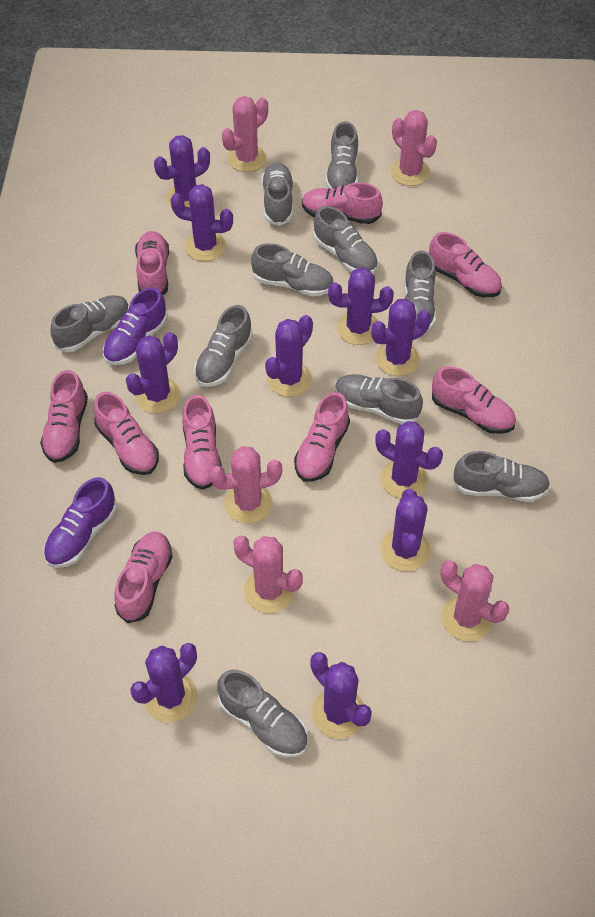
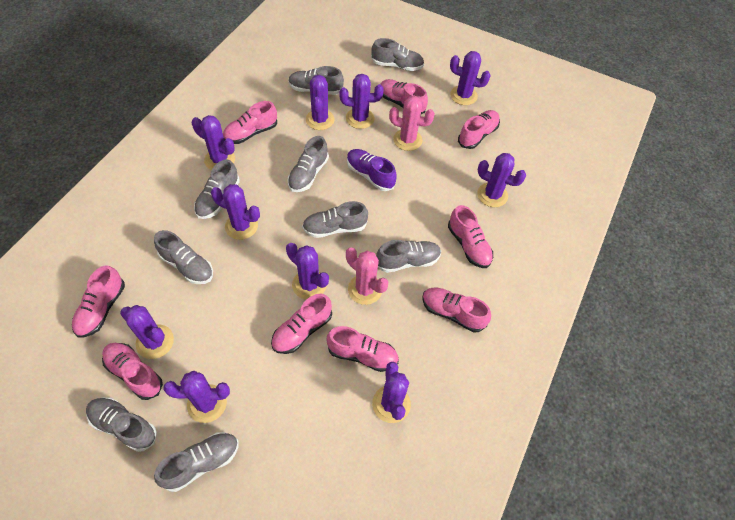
grey shoe: 10 -> 9
pink cactus: 5 -> 2
purple shoe: 2 -> 1

